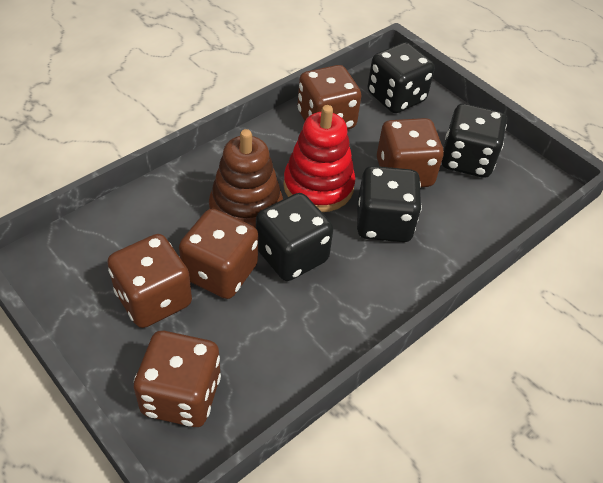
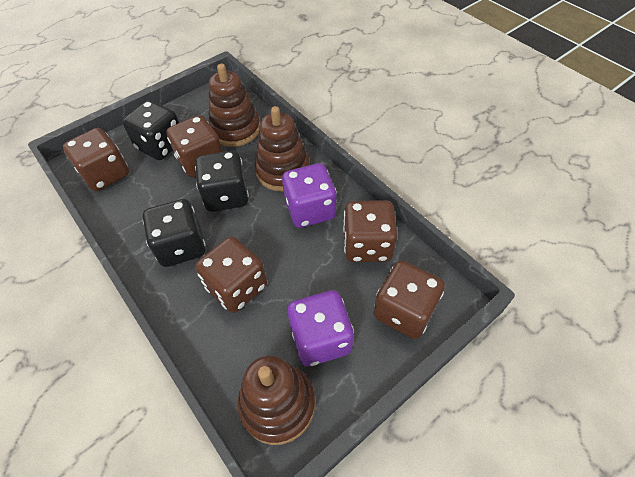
black dice: 4 -> 3
brown stacking toy: 1 -> 3
purple dice: 0 -> 2
red stacking toy: 1 -> 0

